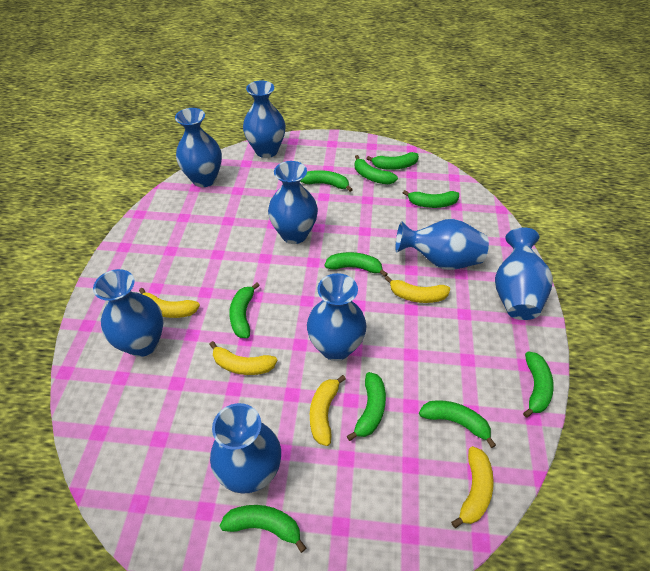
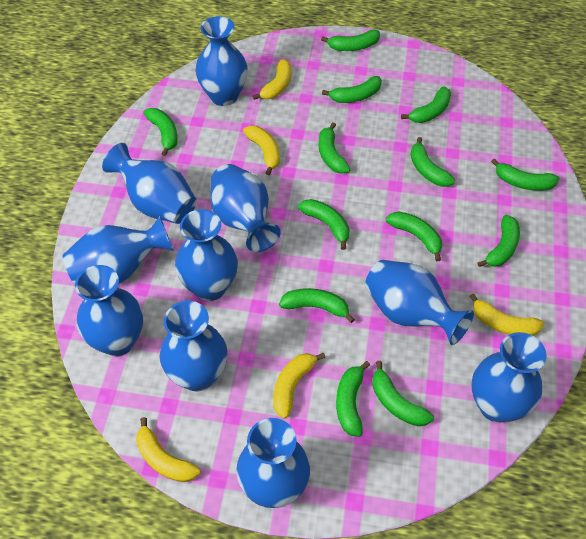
blue vase: 8 -> 10
green banana: 10 -> 13

